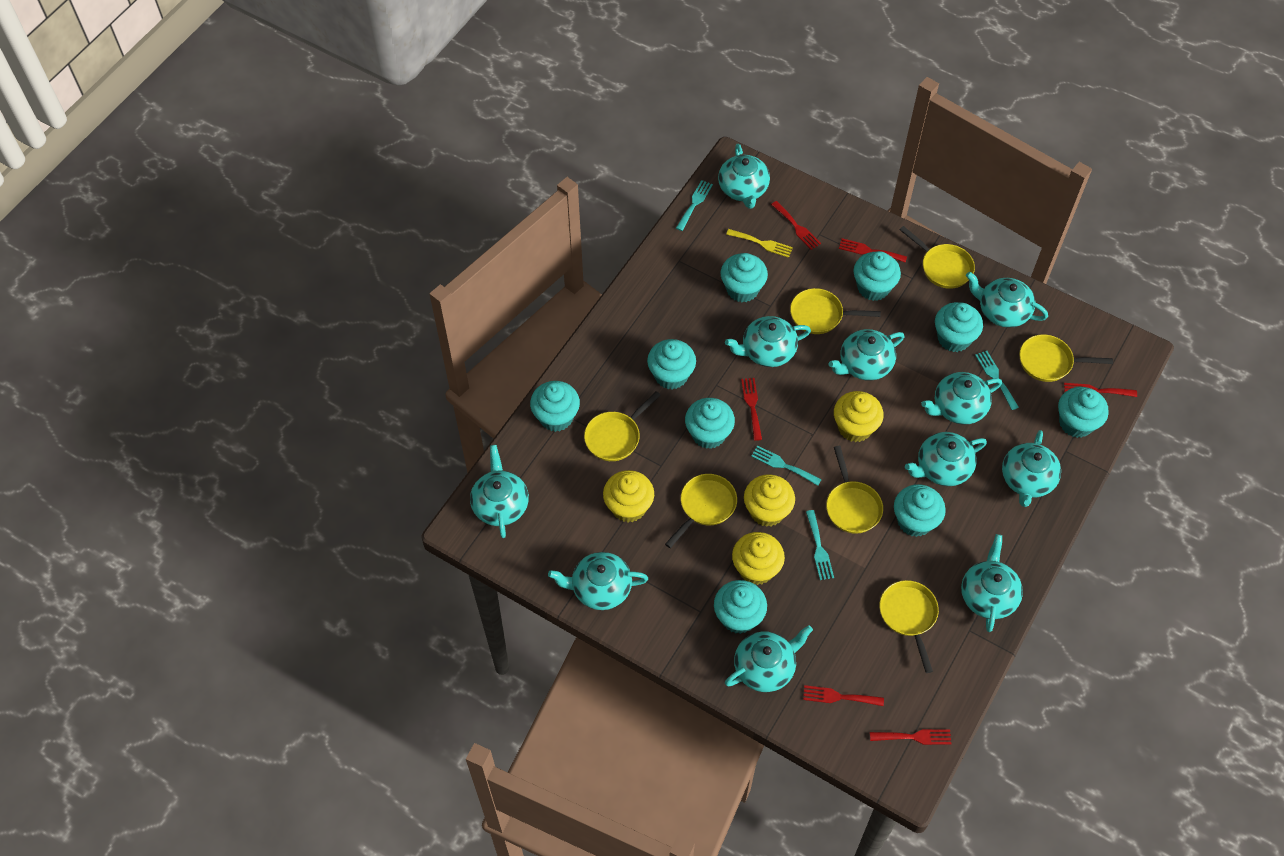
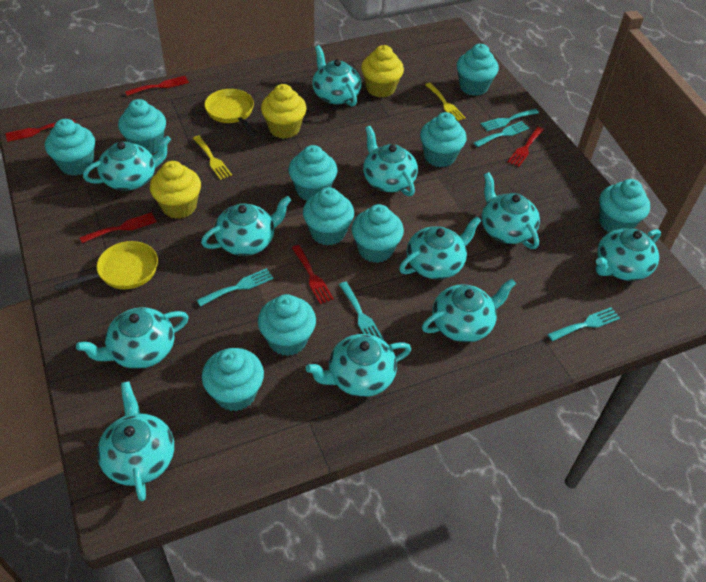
red fork: 6 -> 5
turquoise cupcake: 9 -> 10
turquoise fork: 4 -> 5
yellow cupcake: 4 -> 3
yellow fork: 1 -> 2
yellow pan: 7 -> 2

